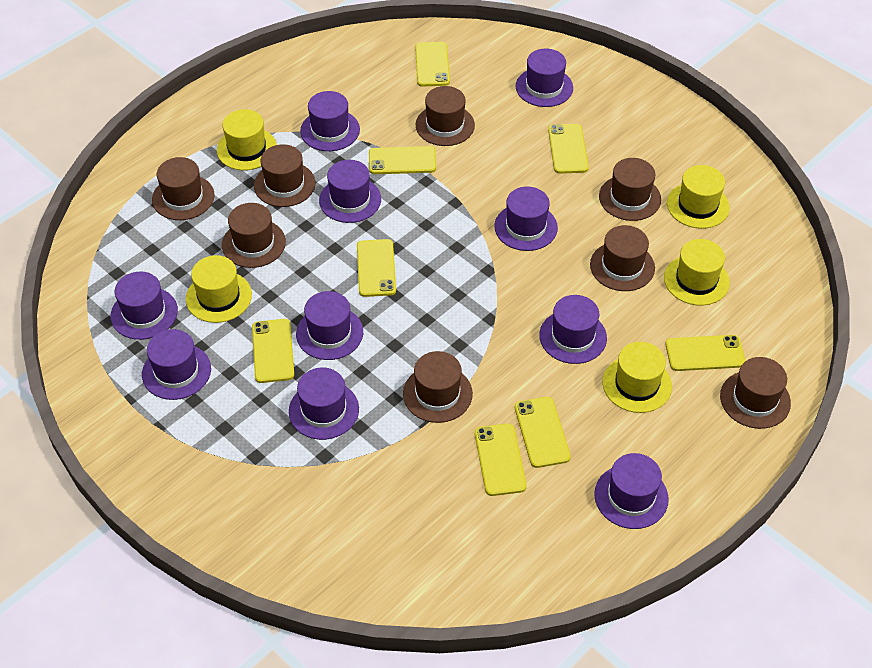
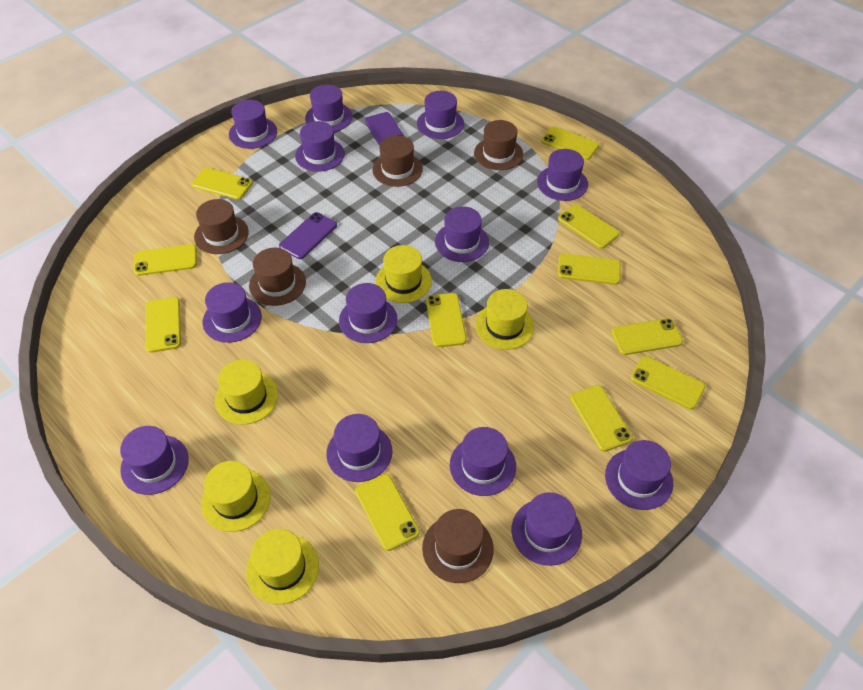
brown hat: 8 -> 5
purple hat: 10 -> 13
purple phone: 0 -> 2
yellow phone: 8 -> 11

